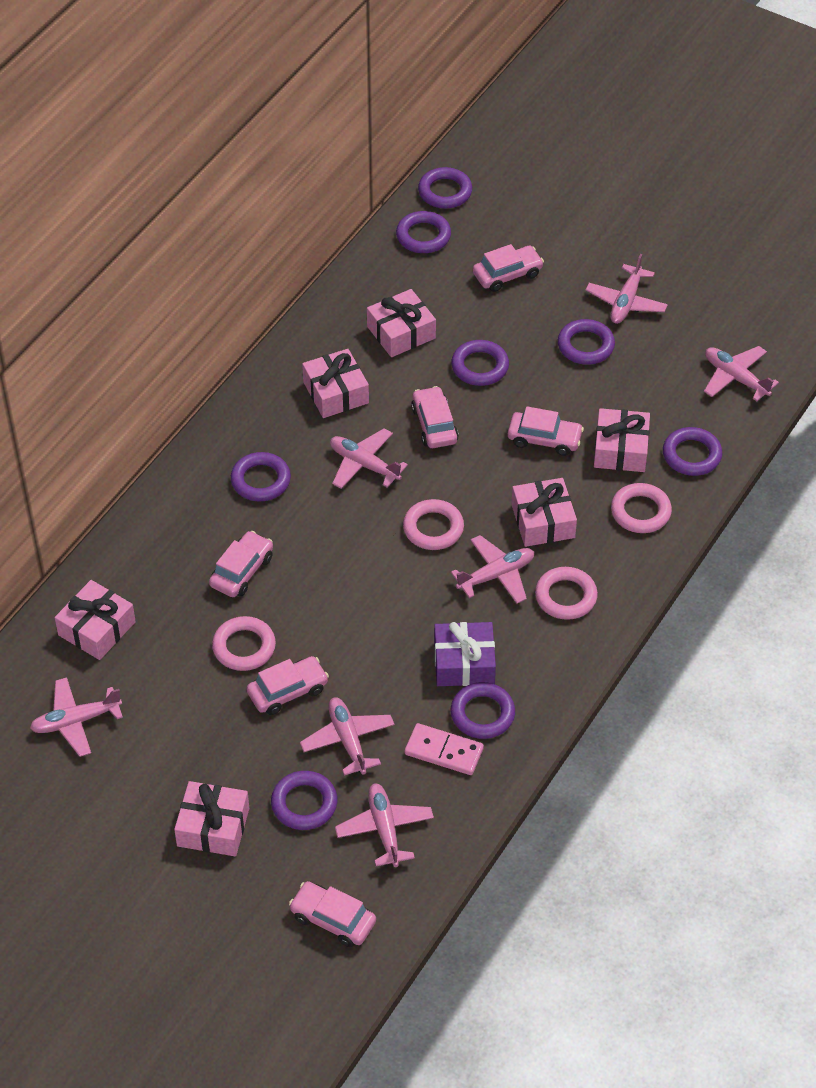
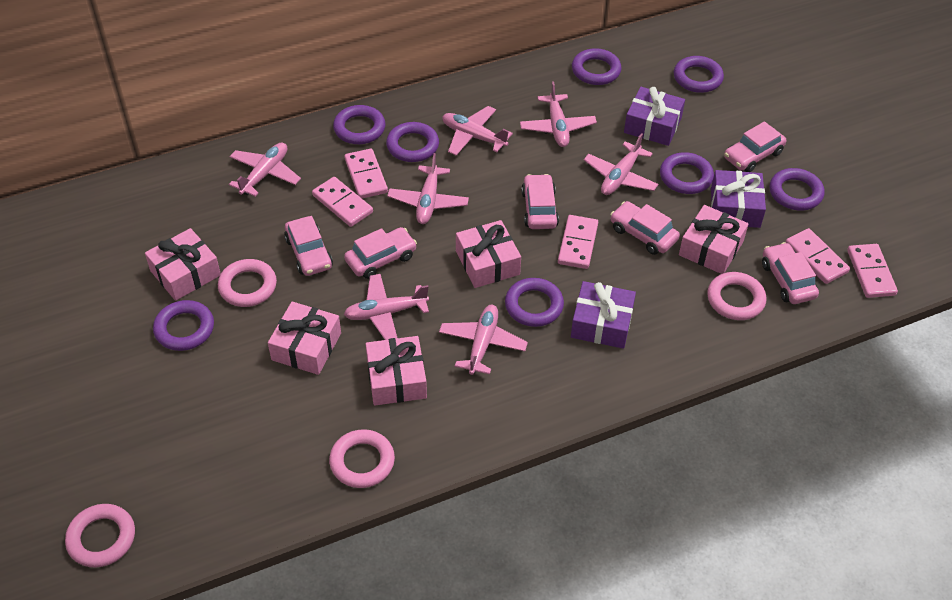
pink domino: 1 -> 5
pink gift: 6 -> 5
purple gift: 1 -> 3

